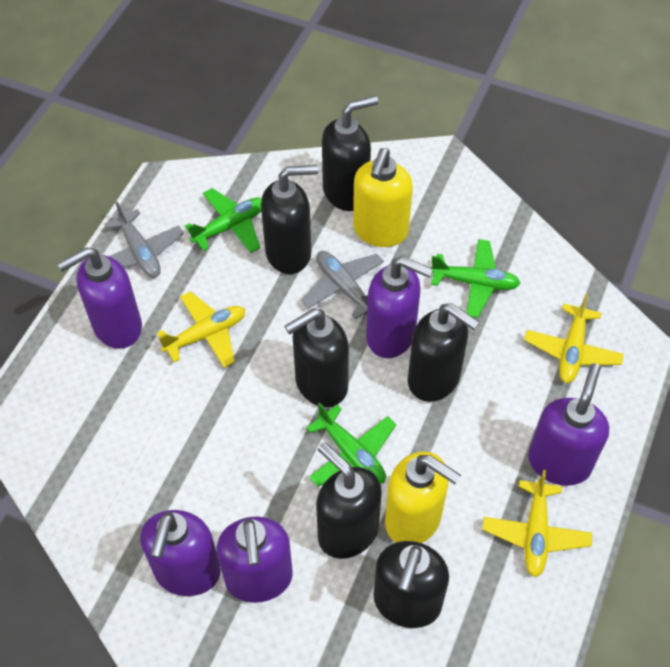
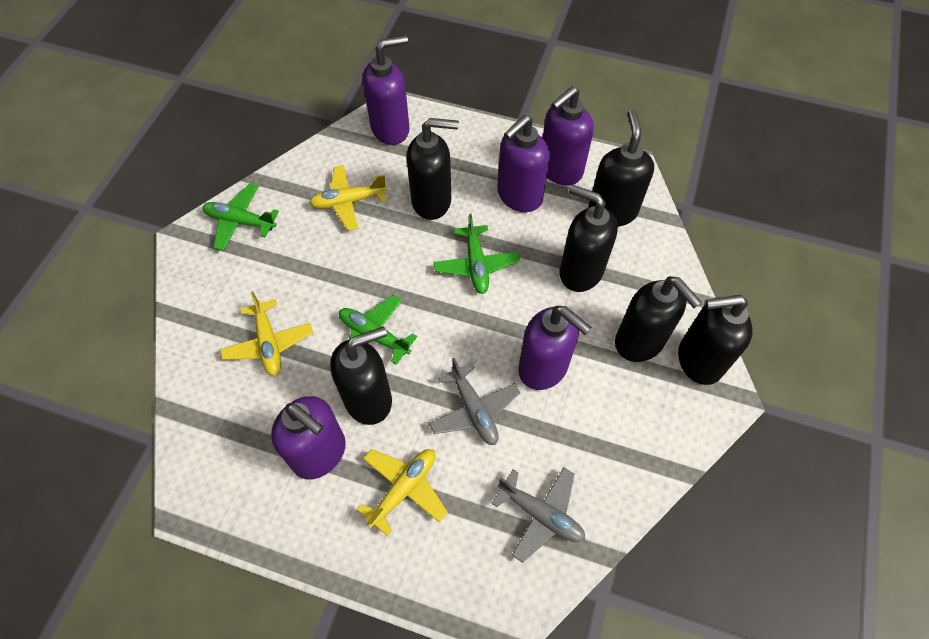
yellow soap dispenser: 2 -> 0

